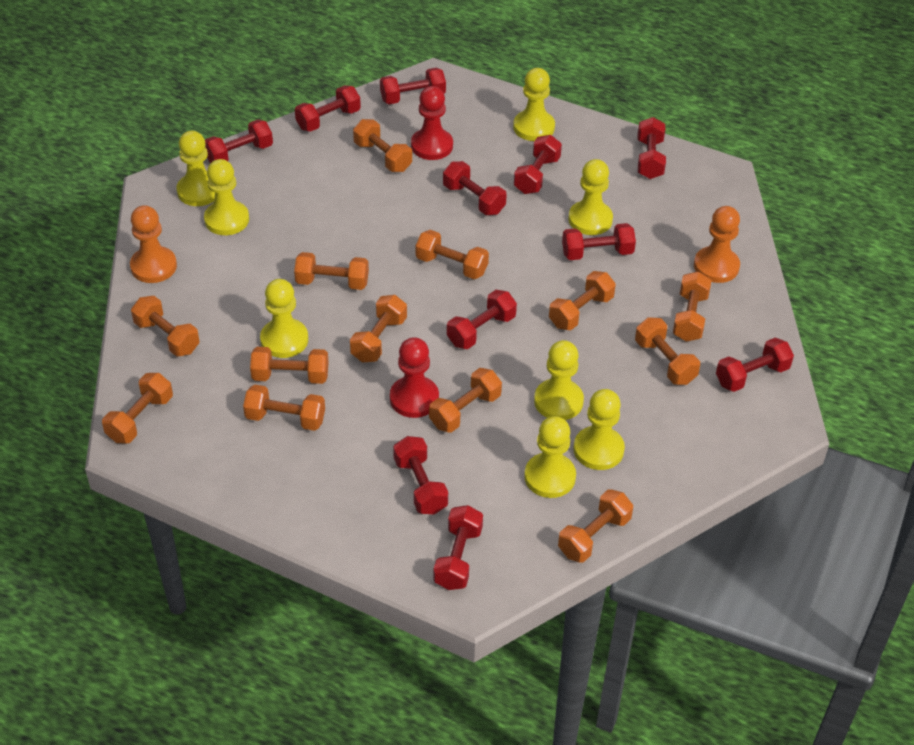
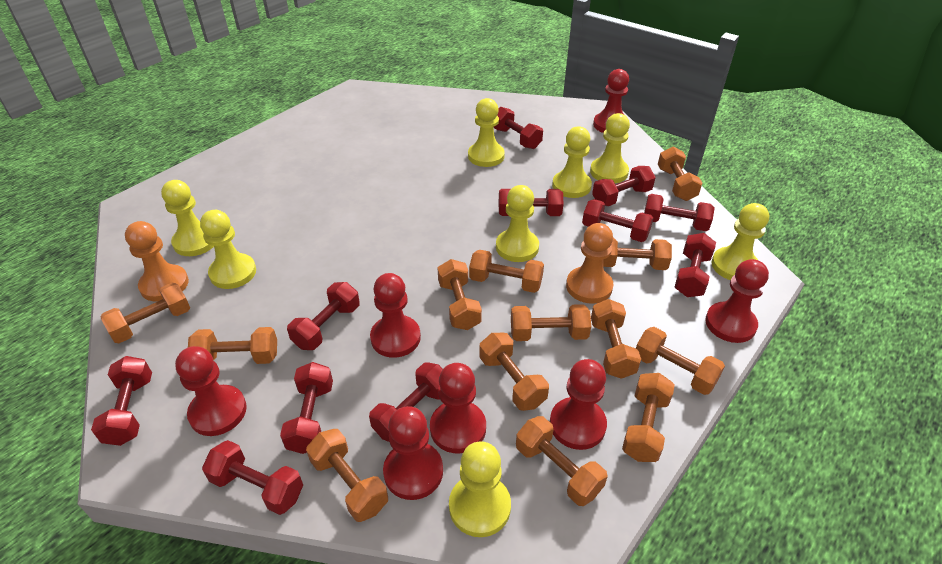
red pawn: 2 -> 7

